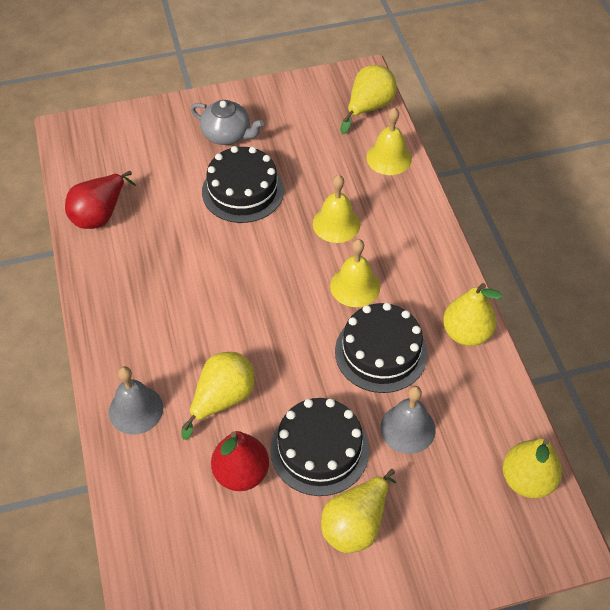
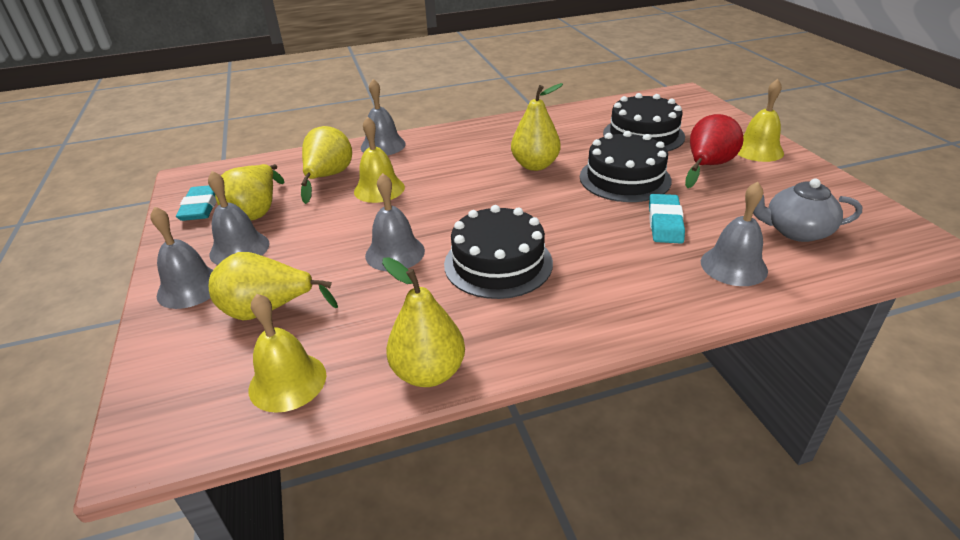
grey bell: 2 -> 5
red pear: 2 -> 1
turquoise eraser: 0 -> 2

